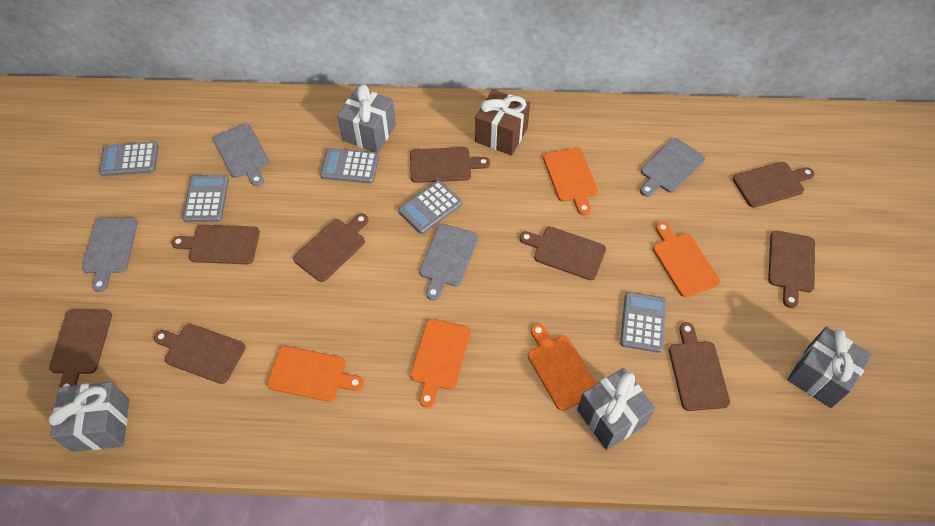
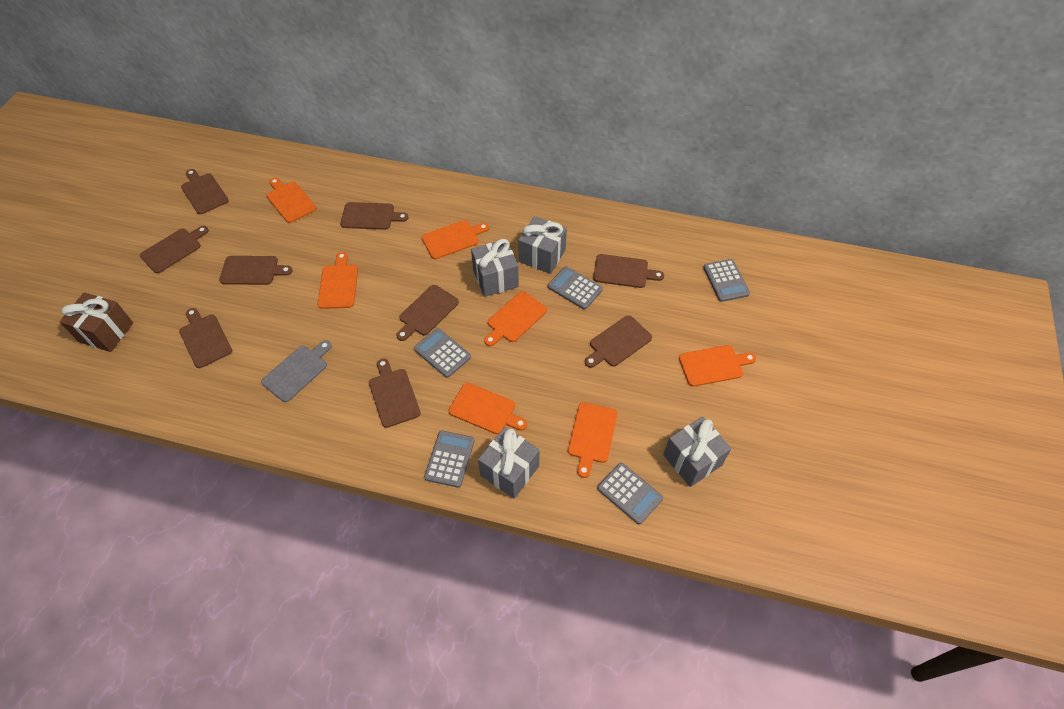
grey cutting board: 4 -> 1
orange cutting board: 5 -> 7

